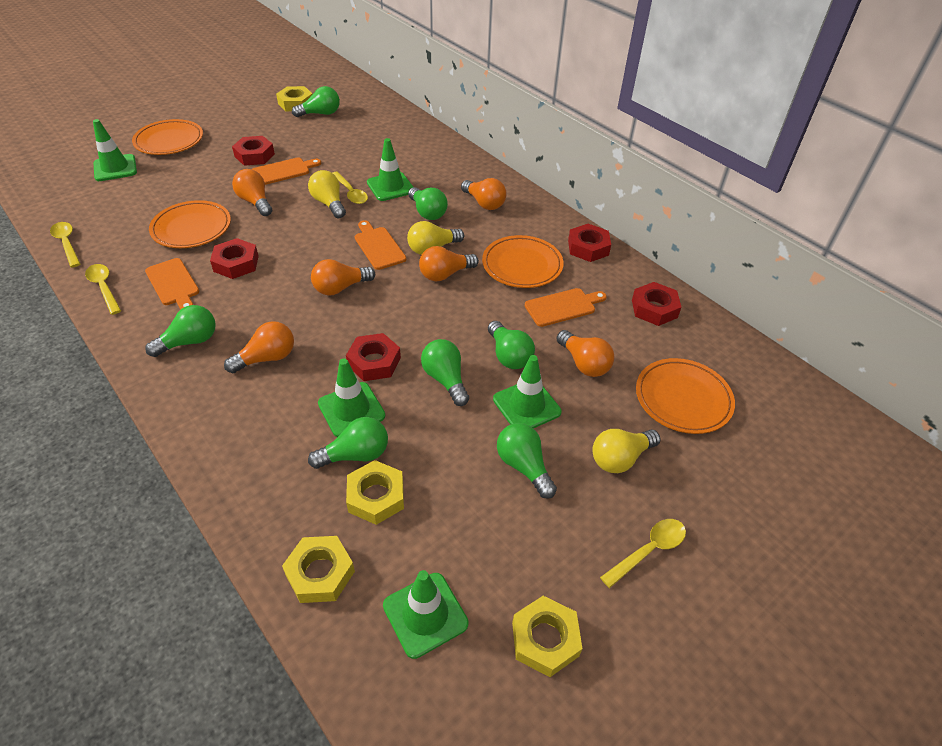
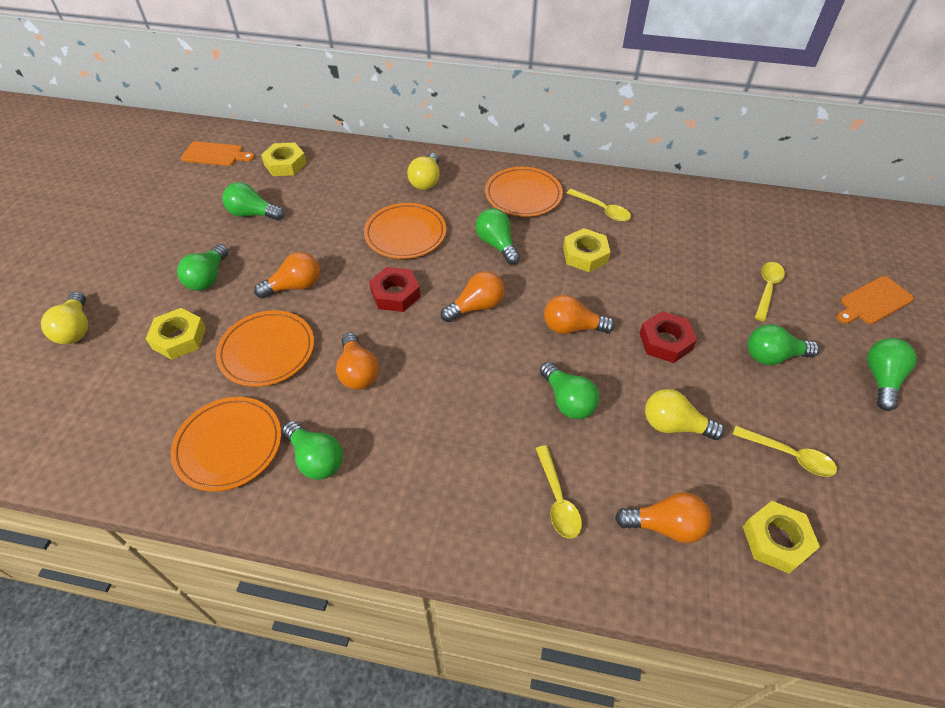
green traffic cone: 5 -> 0
orange cutting board: 4 -> 2
orange light bulb: 6 -> 5
red nut: 5 -> 2

